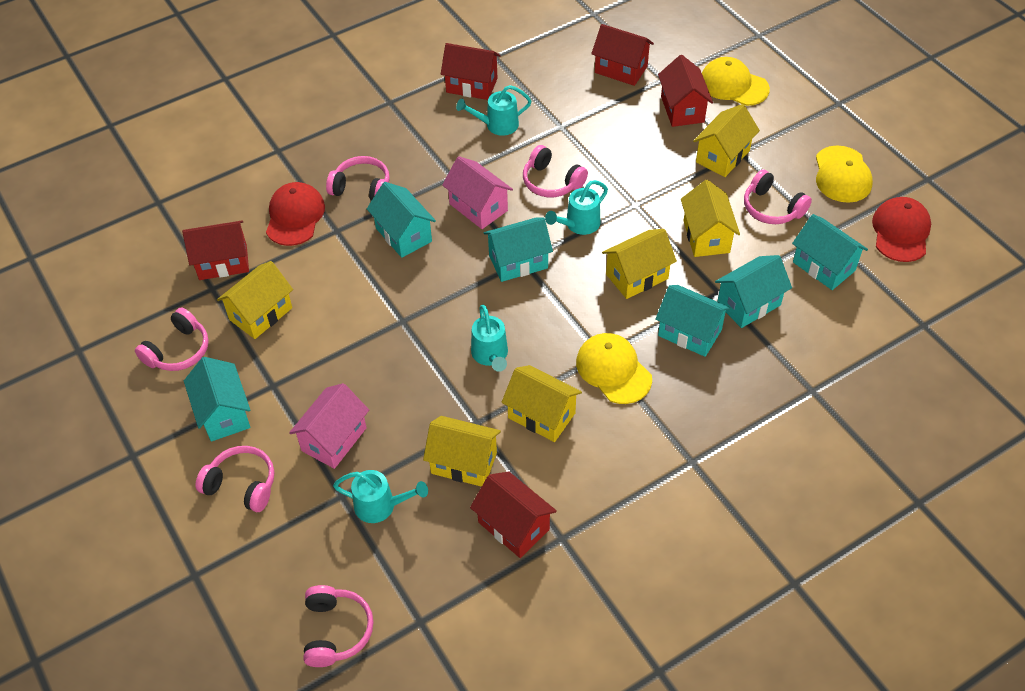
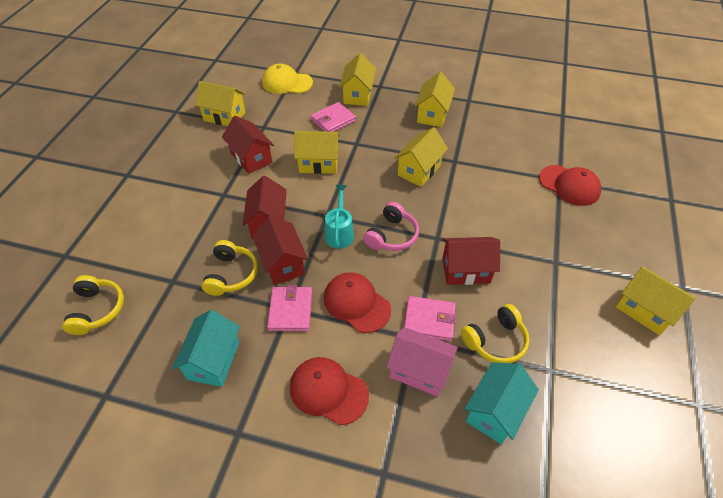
pink headphones: 6 -> 1
pink house: 2 -> 1
pink wallet: 0 -> 3
red cap: 2 -> 3
red house: 5 -> 4
turquoise house: 6 -> 2
turquoise watering can: 4 -> 1
yellow cap: 3 -> 1
yellow headphones: 0 -> 3

